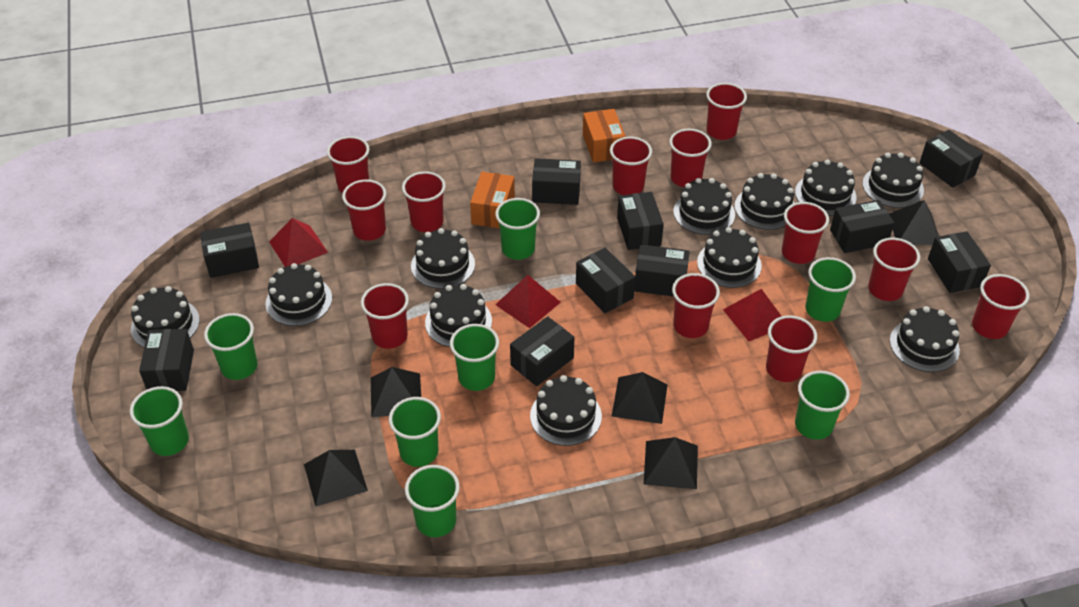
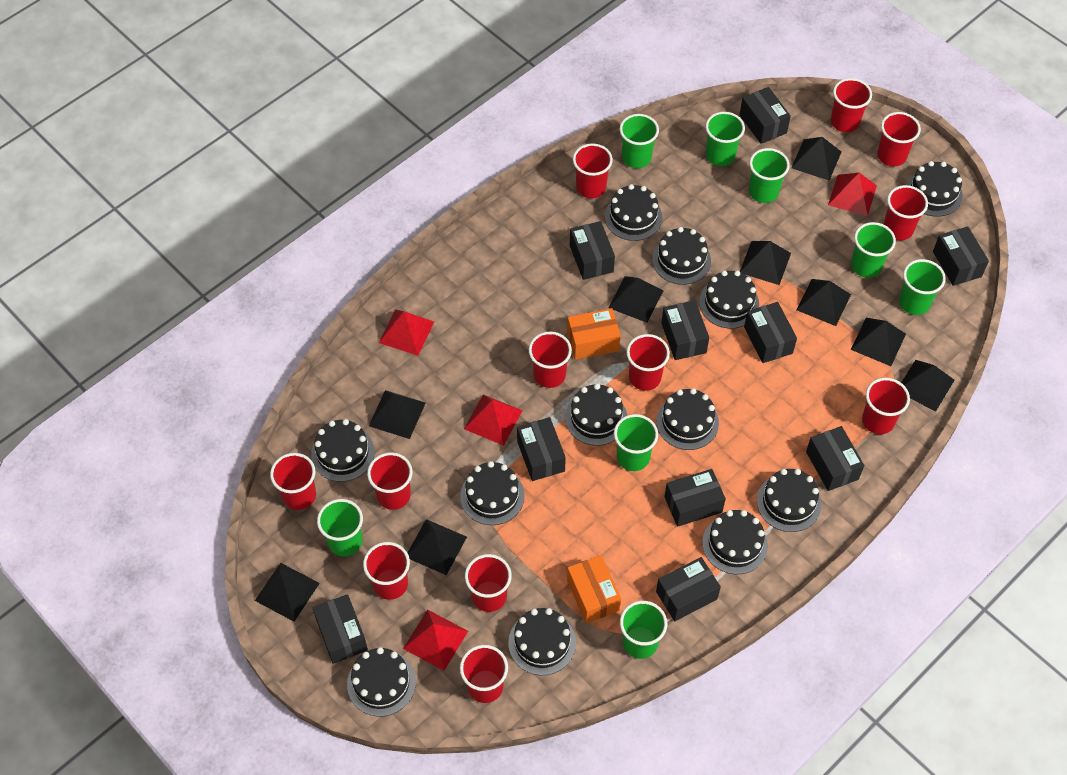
black cake: 11 -> 12
black pyramid: 5 -> 9
red pyramid: 3 -> 4

